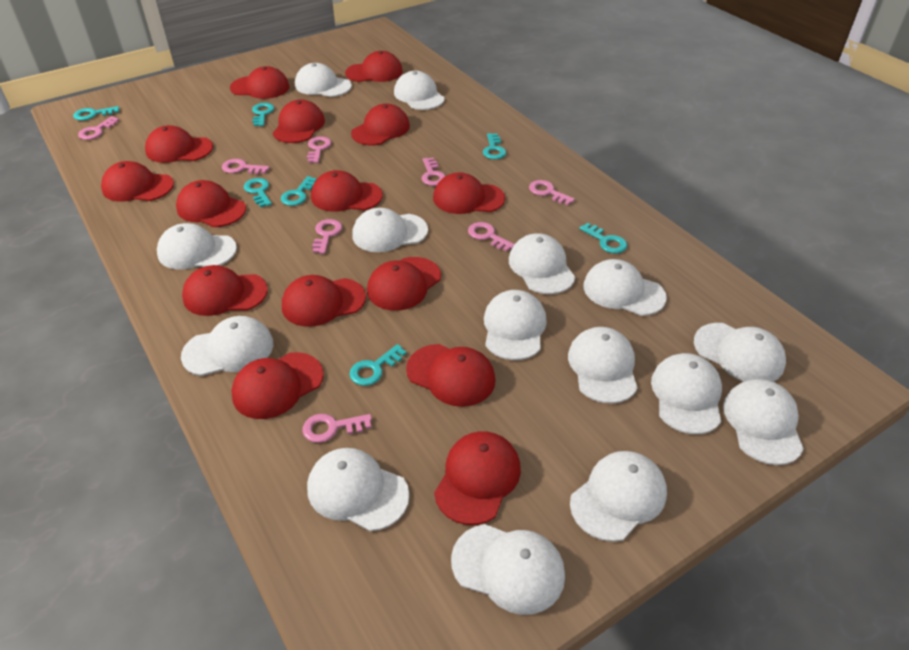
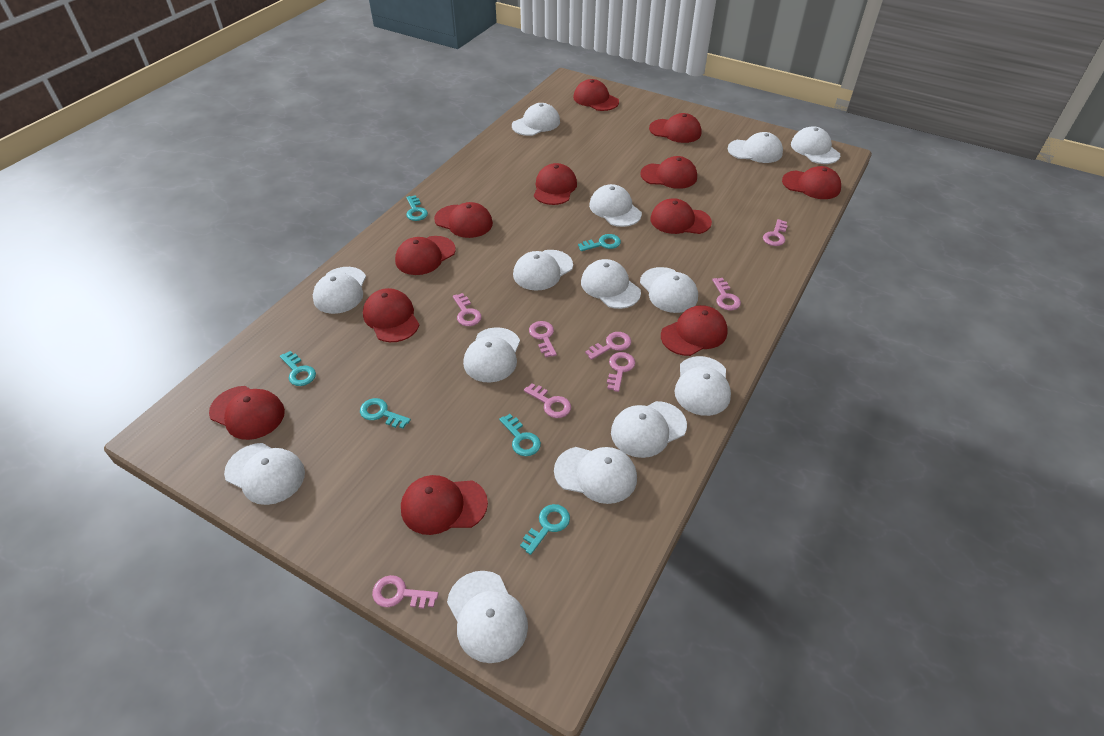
red cap: 15 -> 12
turquoise key: 7 -> 6
white cap: 15 -> 14

